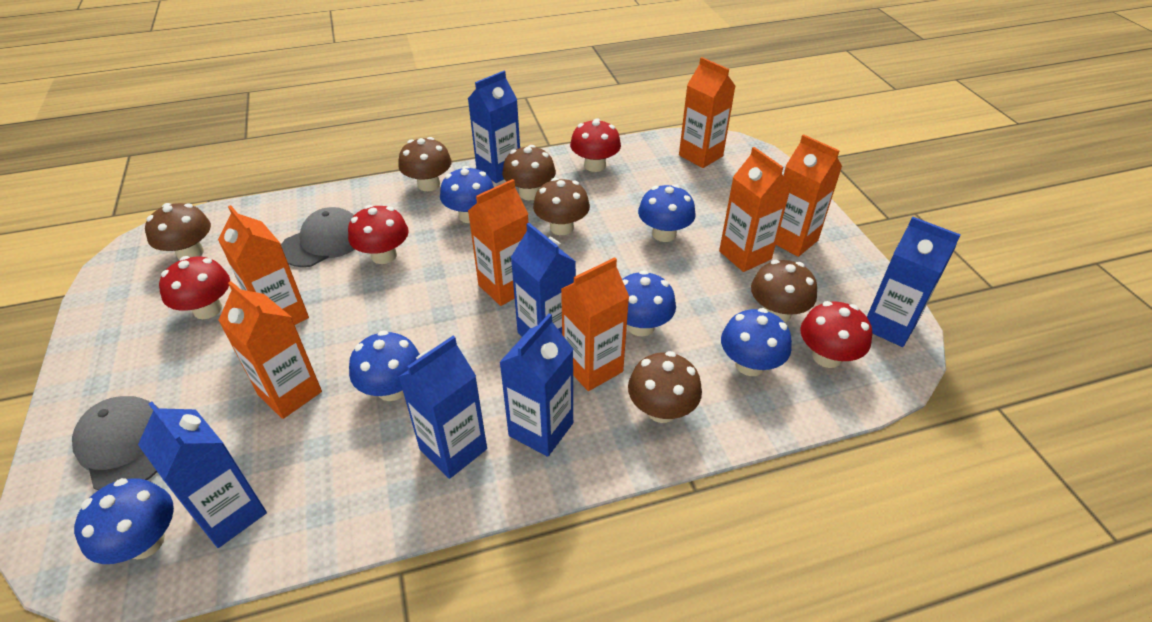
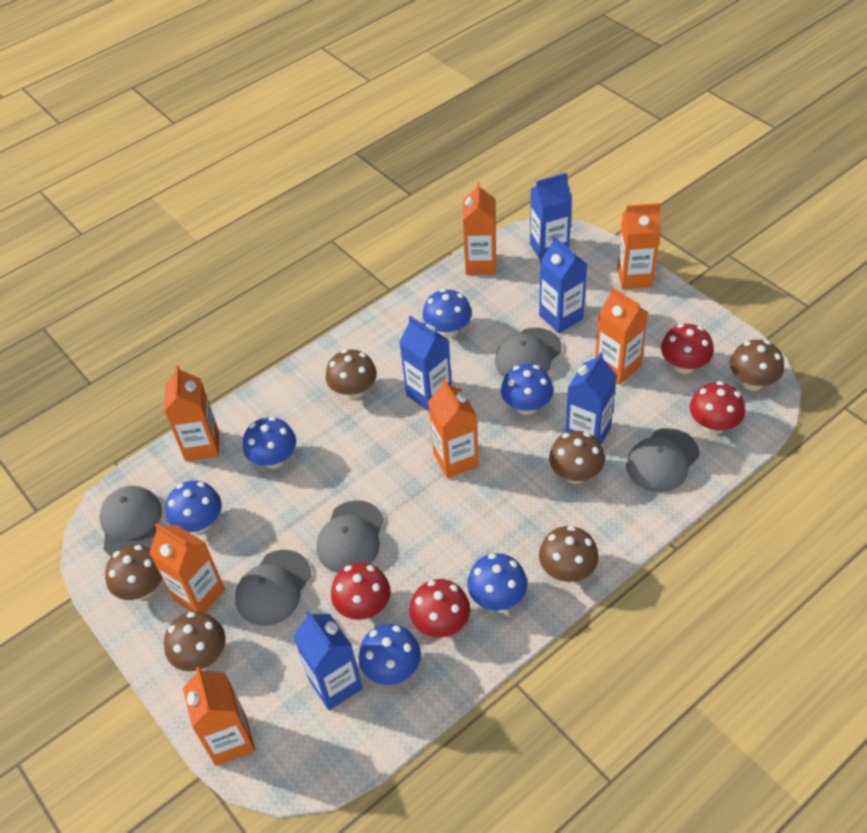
blue carton: 6 -> 5
grey cap: 2 -> 5

